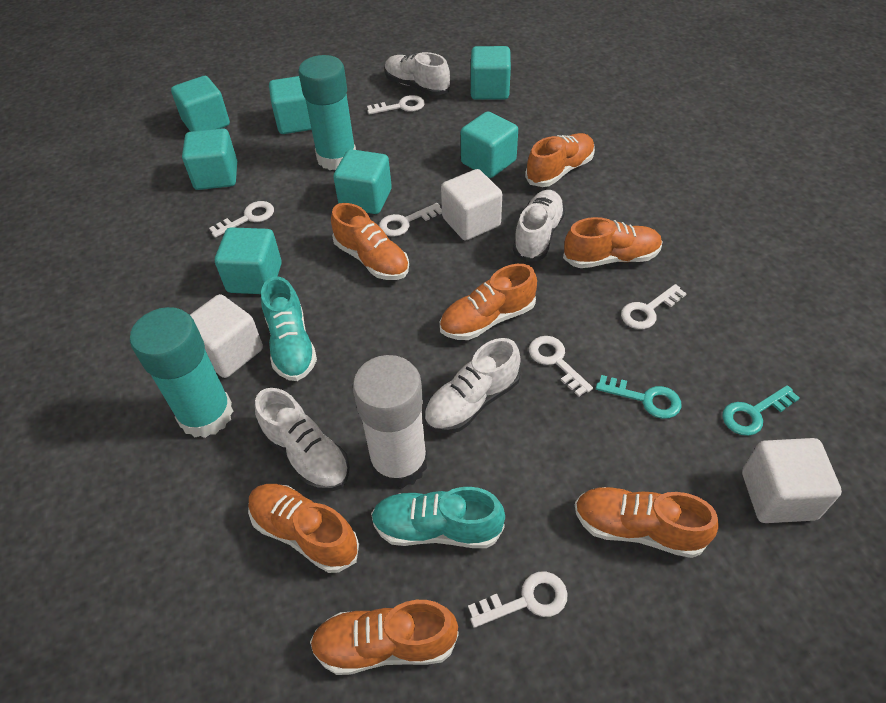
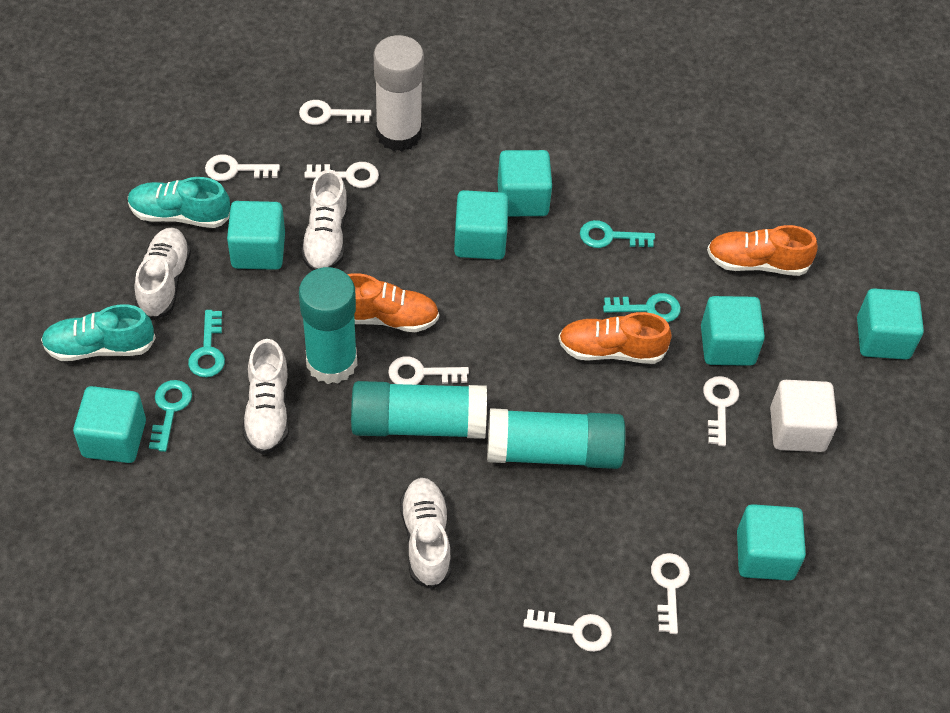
orange shoe: 7 -> 3
turquoise glue stick: 2 -> 3
turquoise key: 2 -> 4
white cube: 3 -> 1
white key: 6 -> 7

